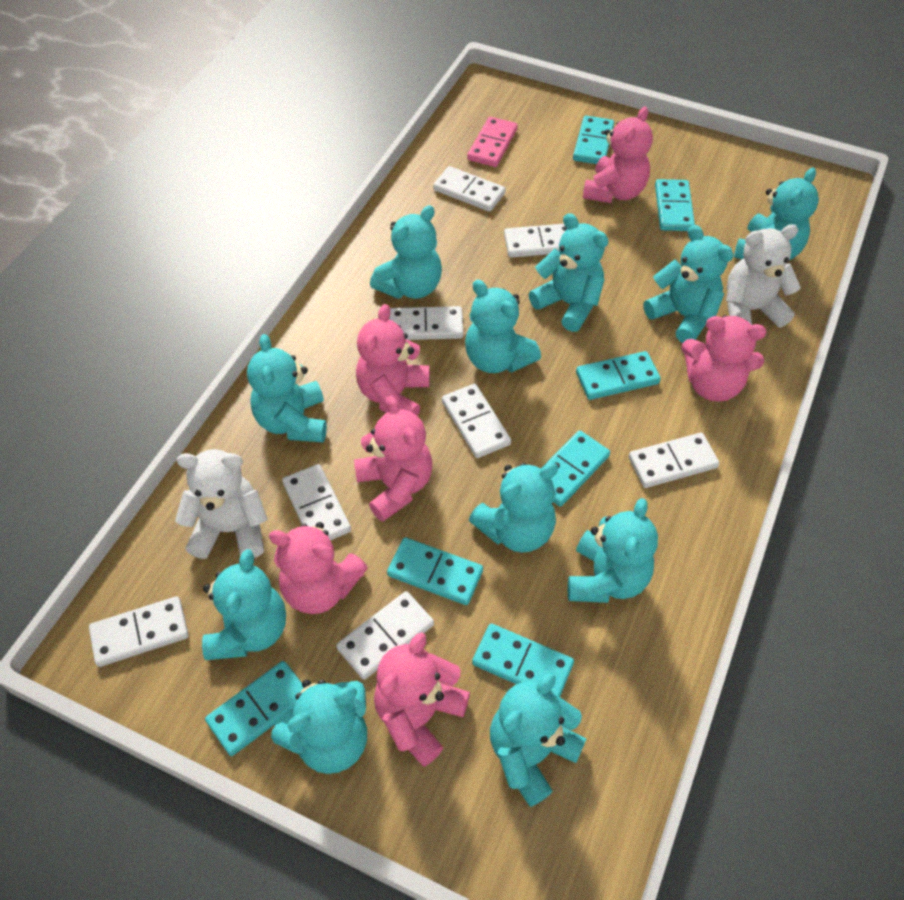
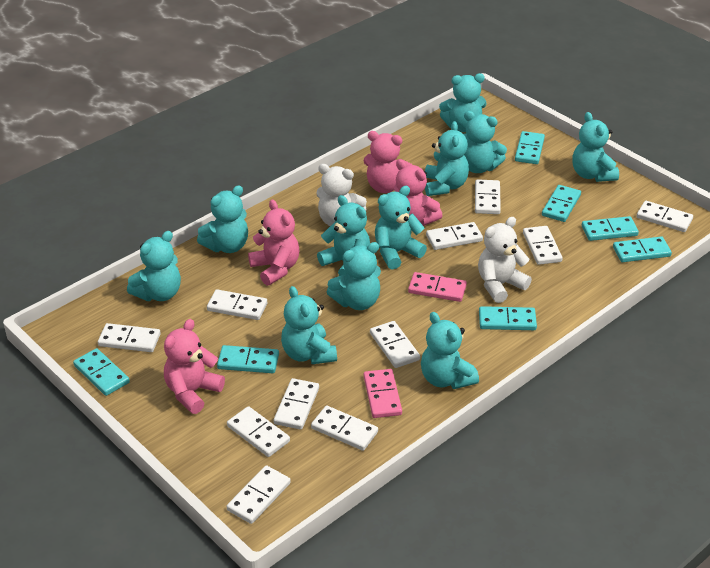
pink domino: 1 -> 2
pink teddy bear: 6 -> 4
white domino: 8 -> 11

